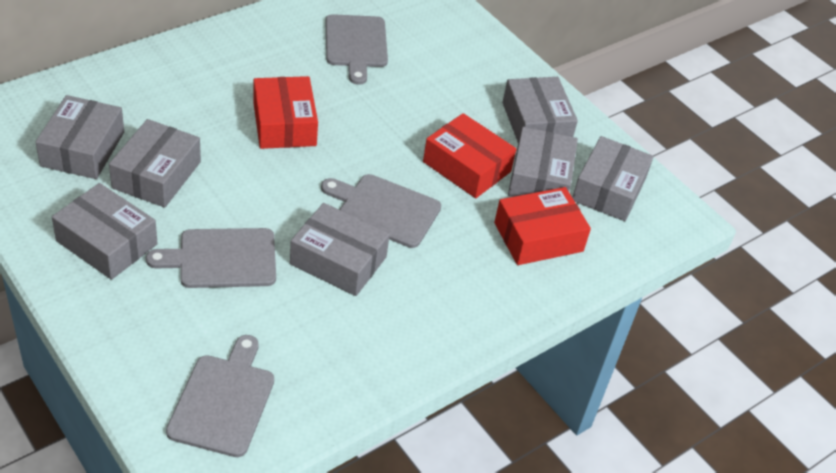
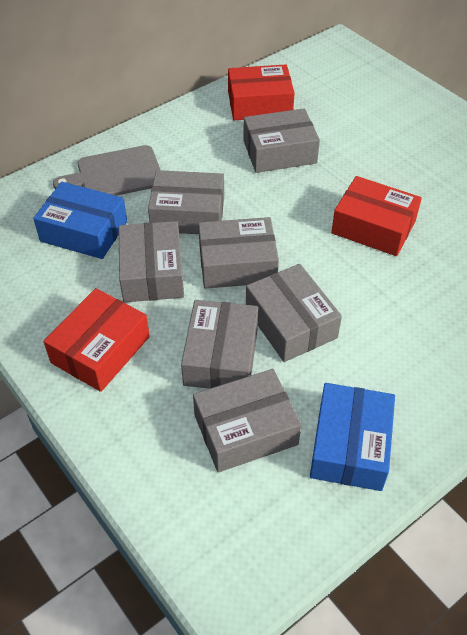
blue box: 0 -> 2
grey cutting board: 4 -> 1

